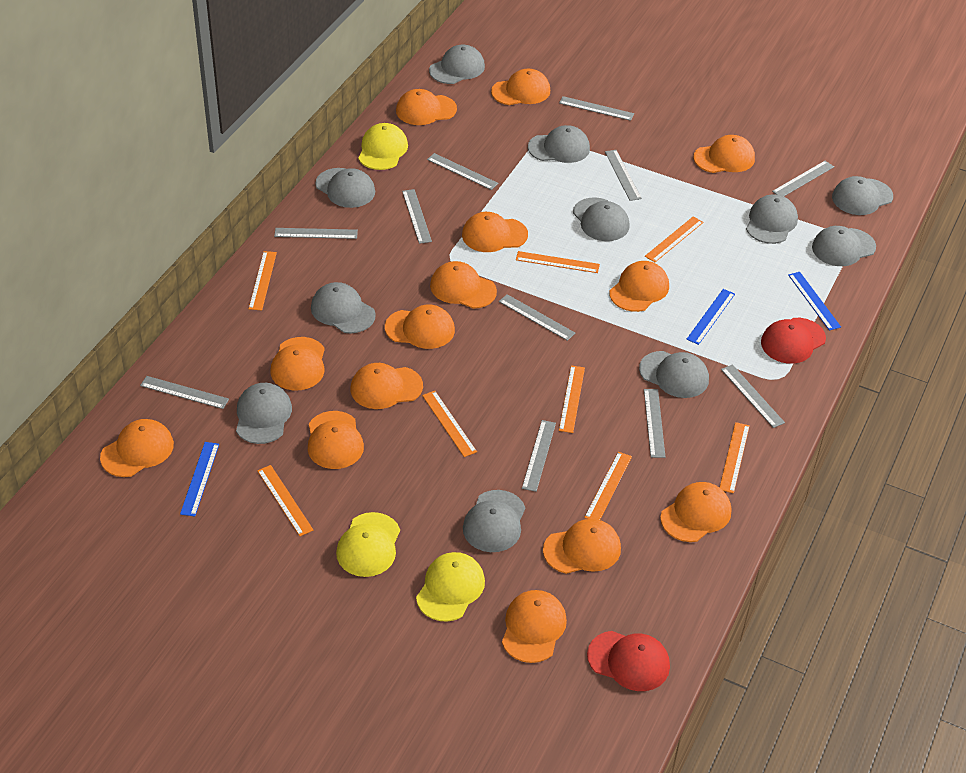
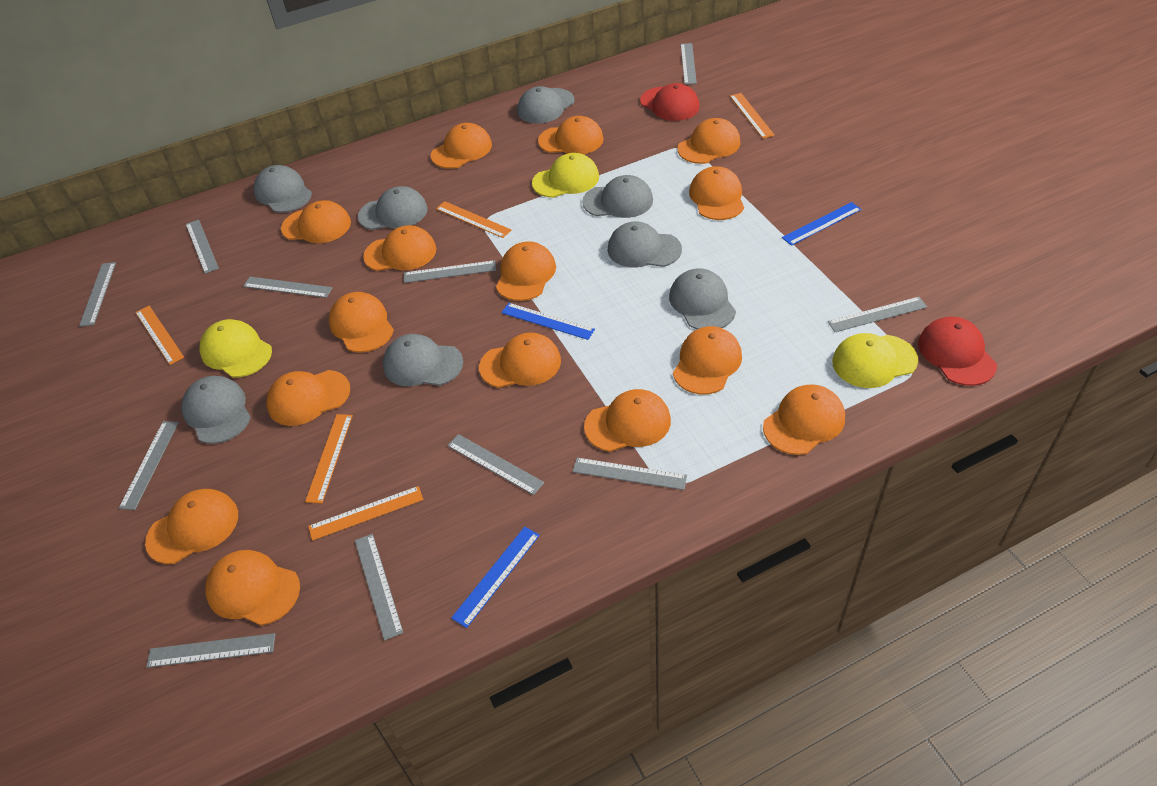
grey cap: 11 -> 8
orange cap: 14 -> 15
orange ruler: 8 -> 5

